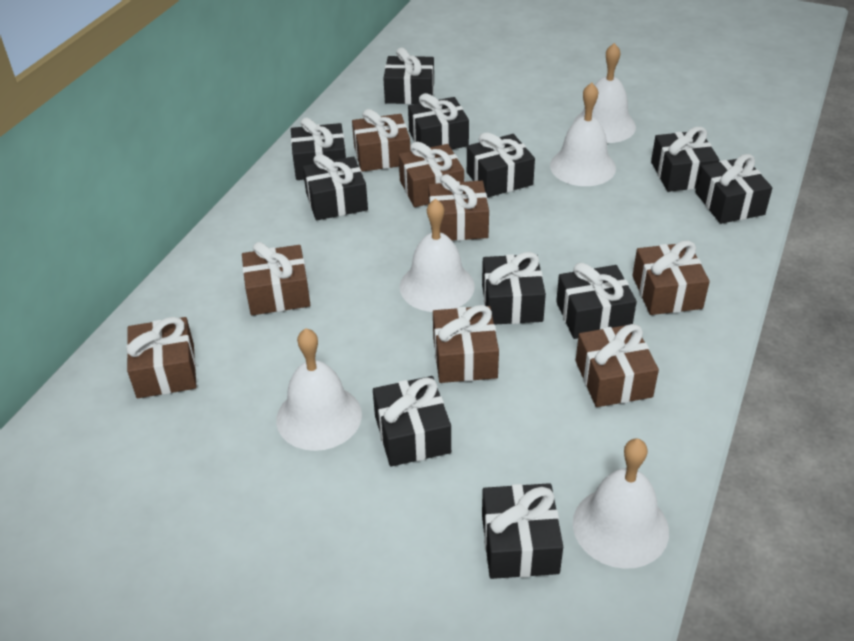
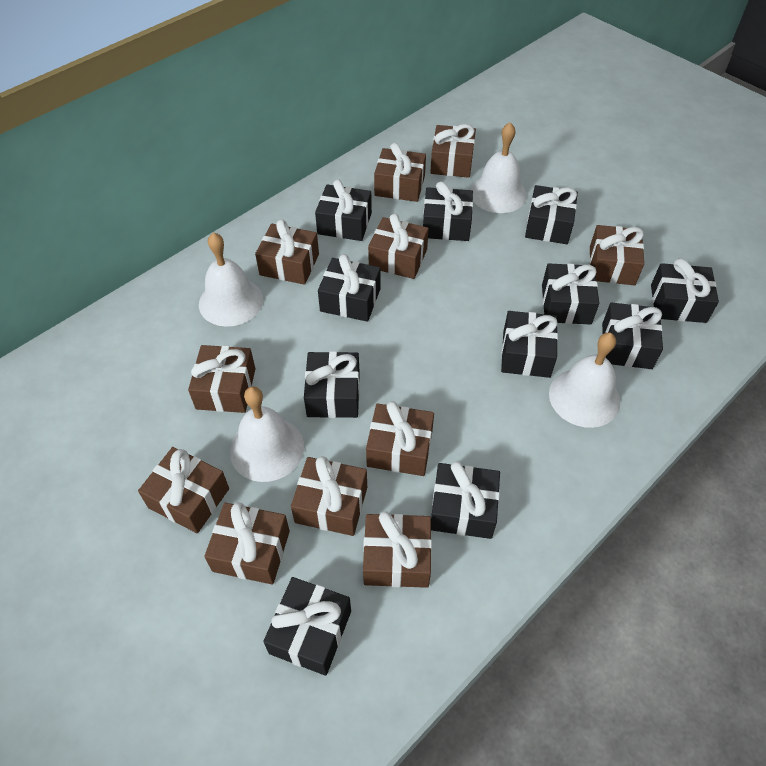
brown gift: 8 -> 11
white bell: 5 -> 4

